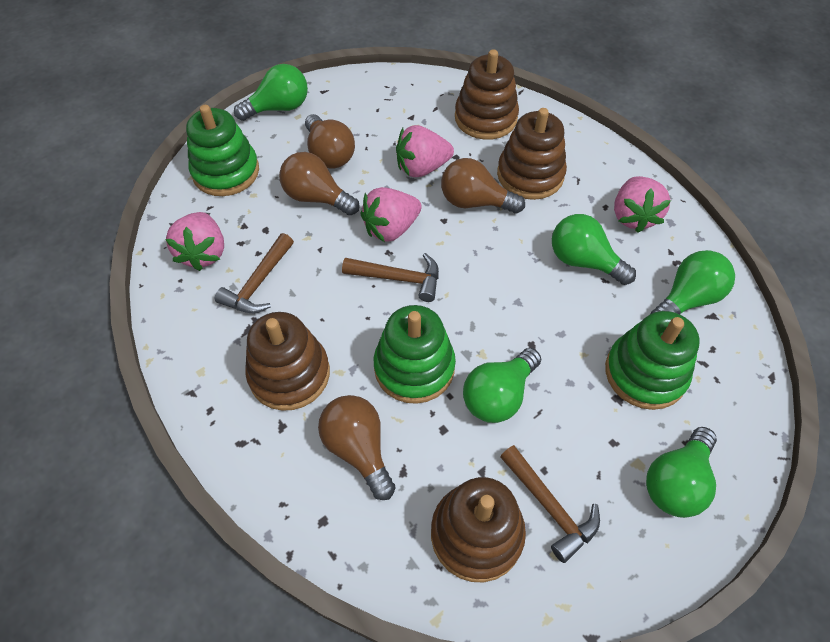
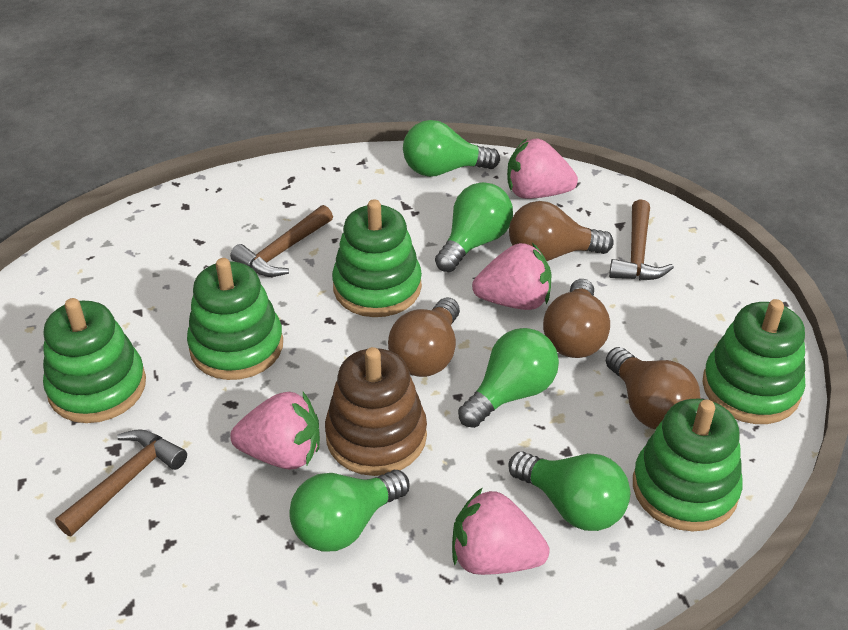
brown stacking toy: 4 -> 1
green stacking toy: 3 -> 5

